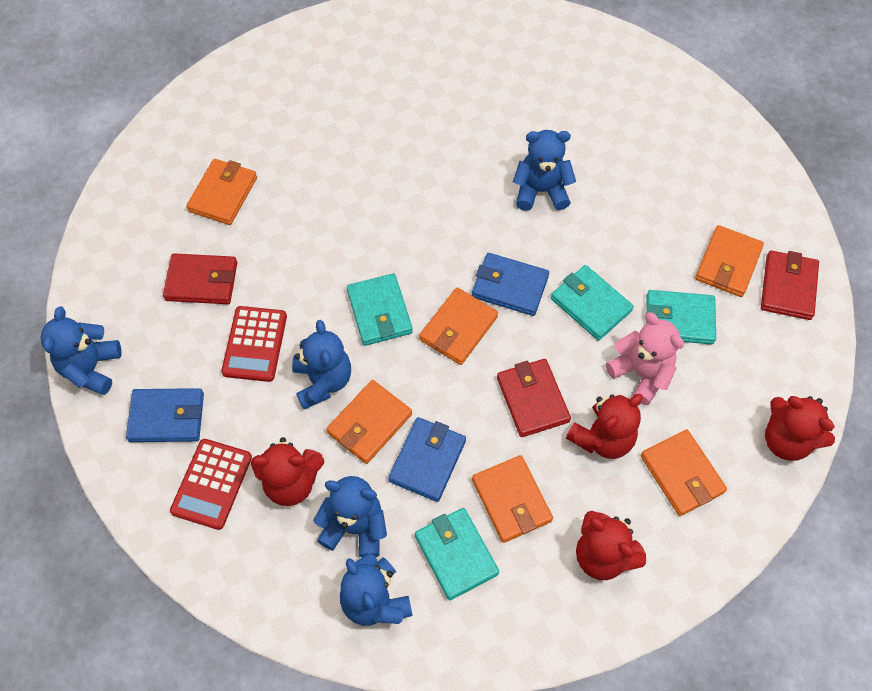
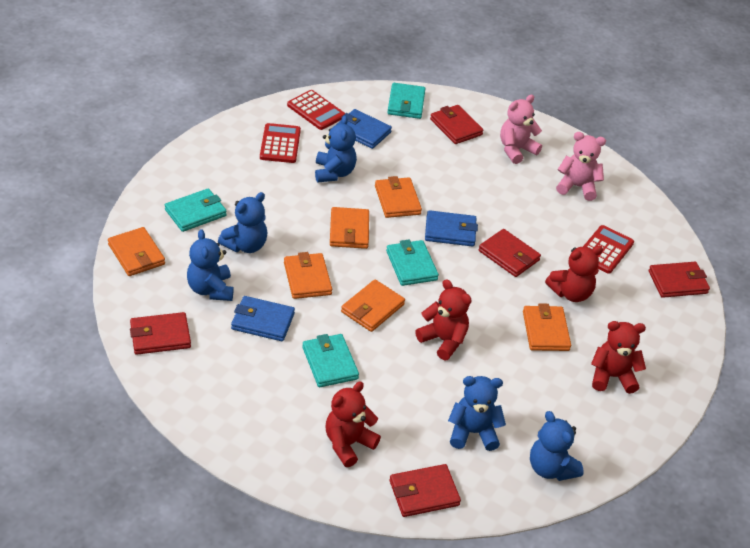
pink teddy bear: 1 -> 2
red calculator: 2 -> 3
red wallet: 3 -> 5

